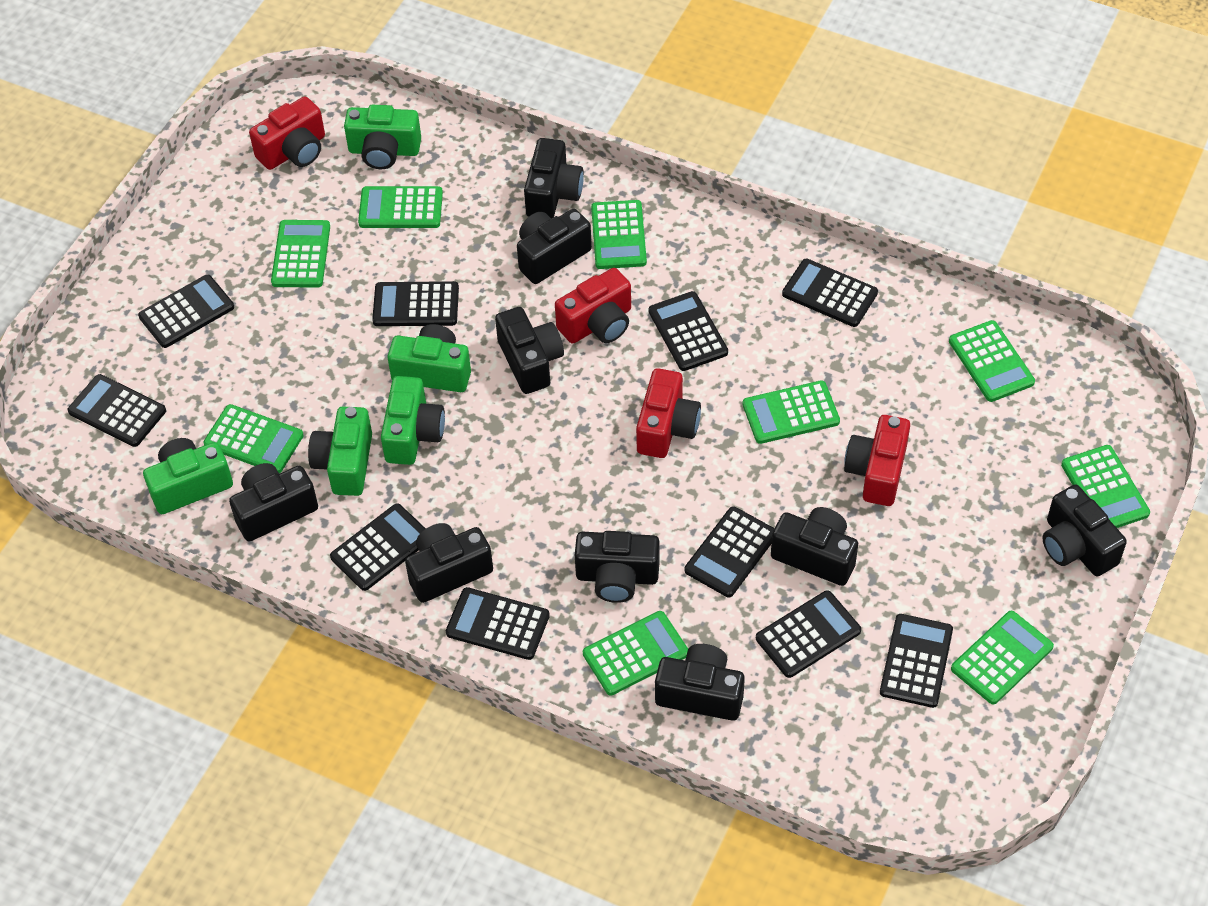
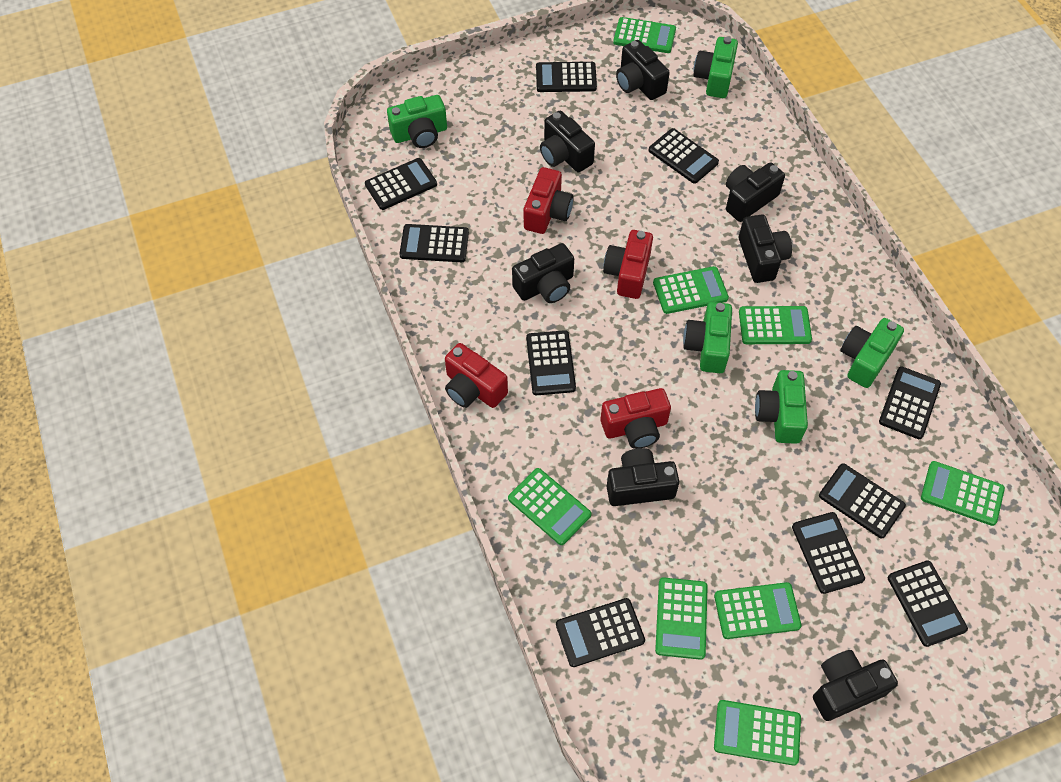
black camera: 9 -> 7
green calculator: 9 -> 8

